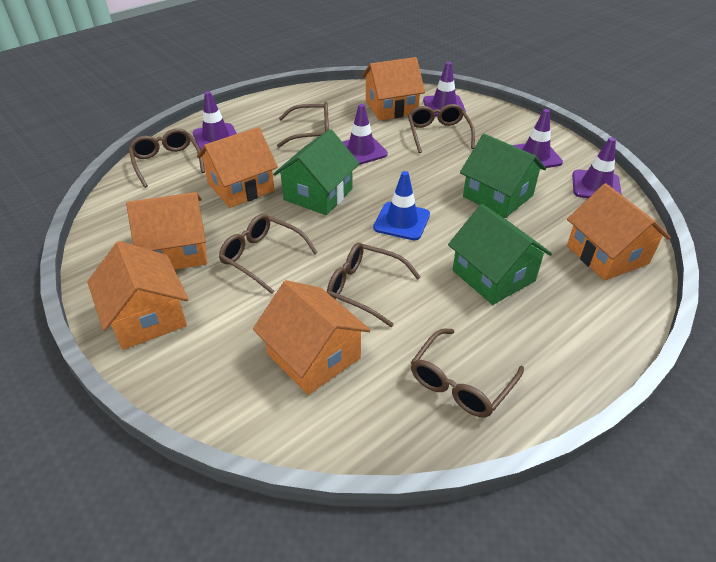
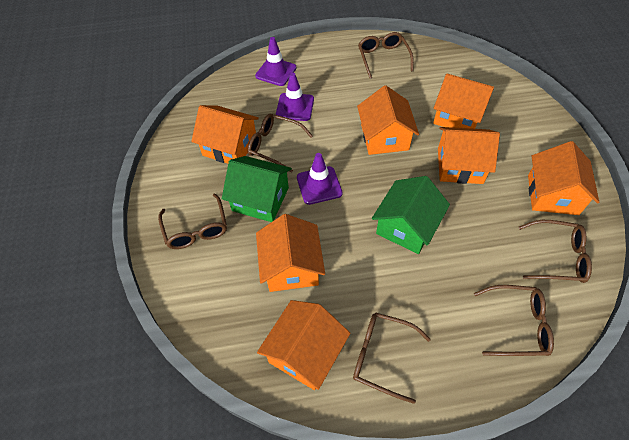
blue traffic cone: 1 -> 0
green house: 3 -> 2
orange house: 6 -> 7
purple traffic cone: 5 -> 3

